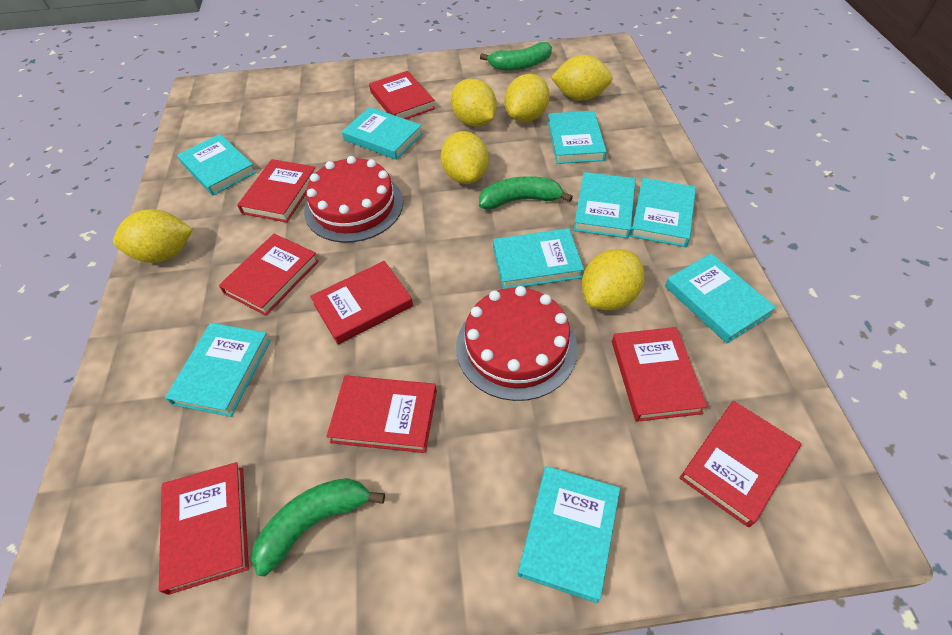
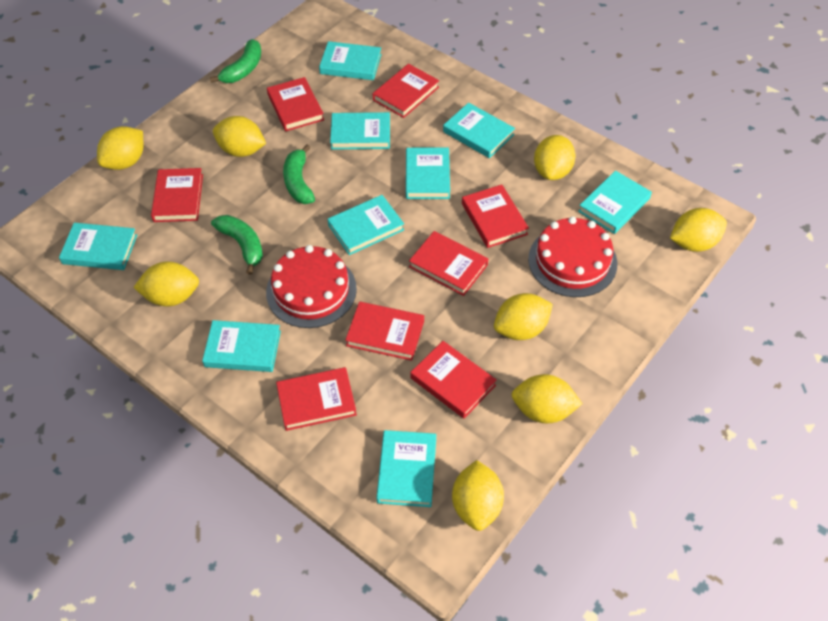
yellow lemon: 6 -> 8

